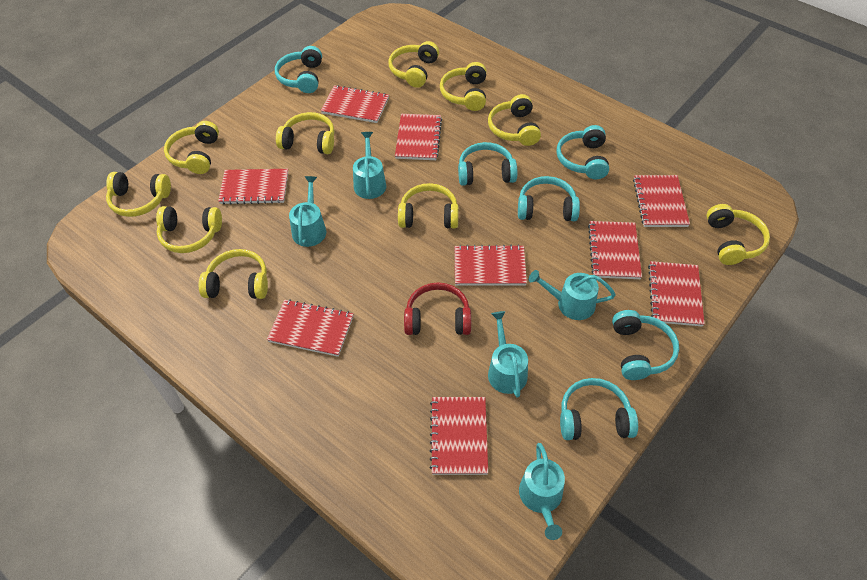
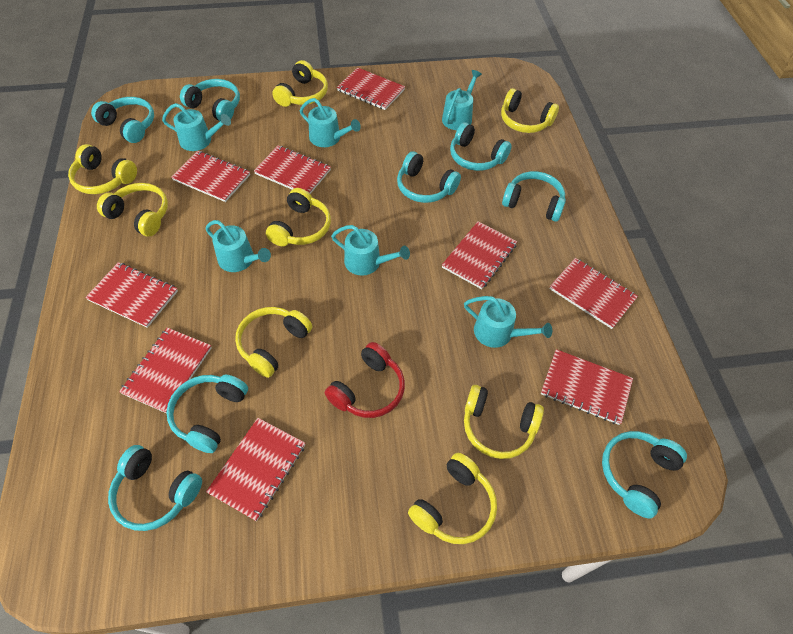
turquoise headphones: 6 -> 8
turquoise watering can: 5 -> 6
yellow headphones: 10 -> 8

